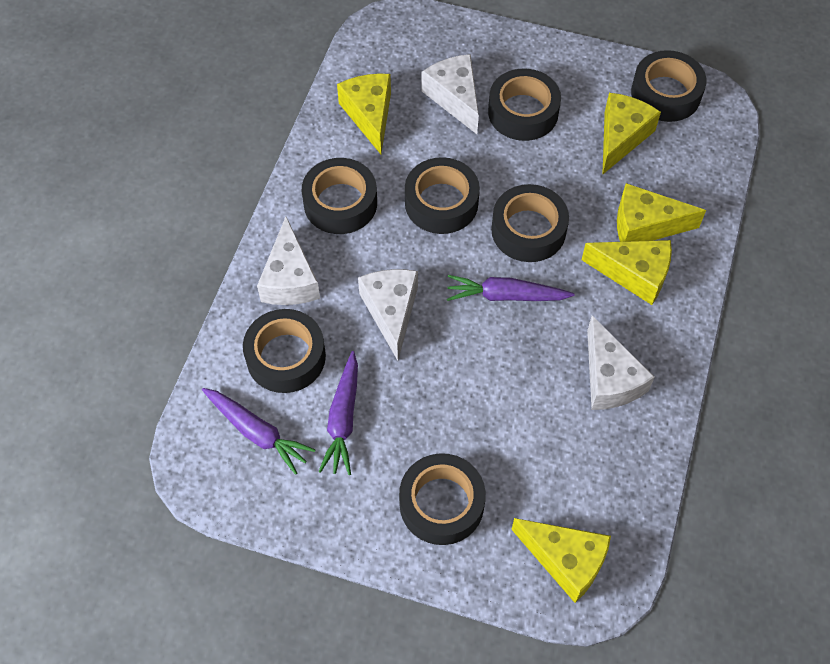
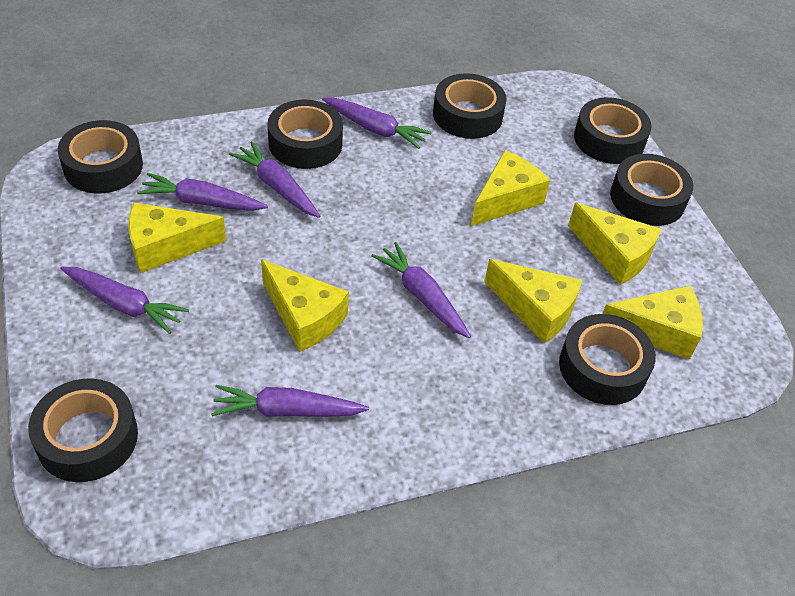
purple carrot: 3 -> 6
white cheese: 4 -> 0
yellow cheese: 5 -> 6

